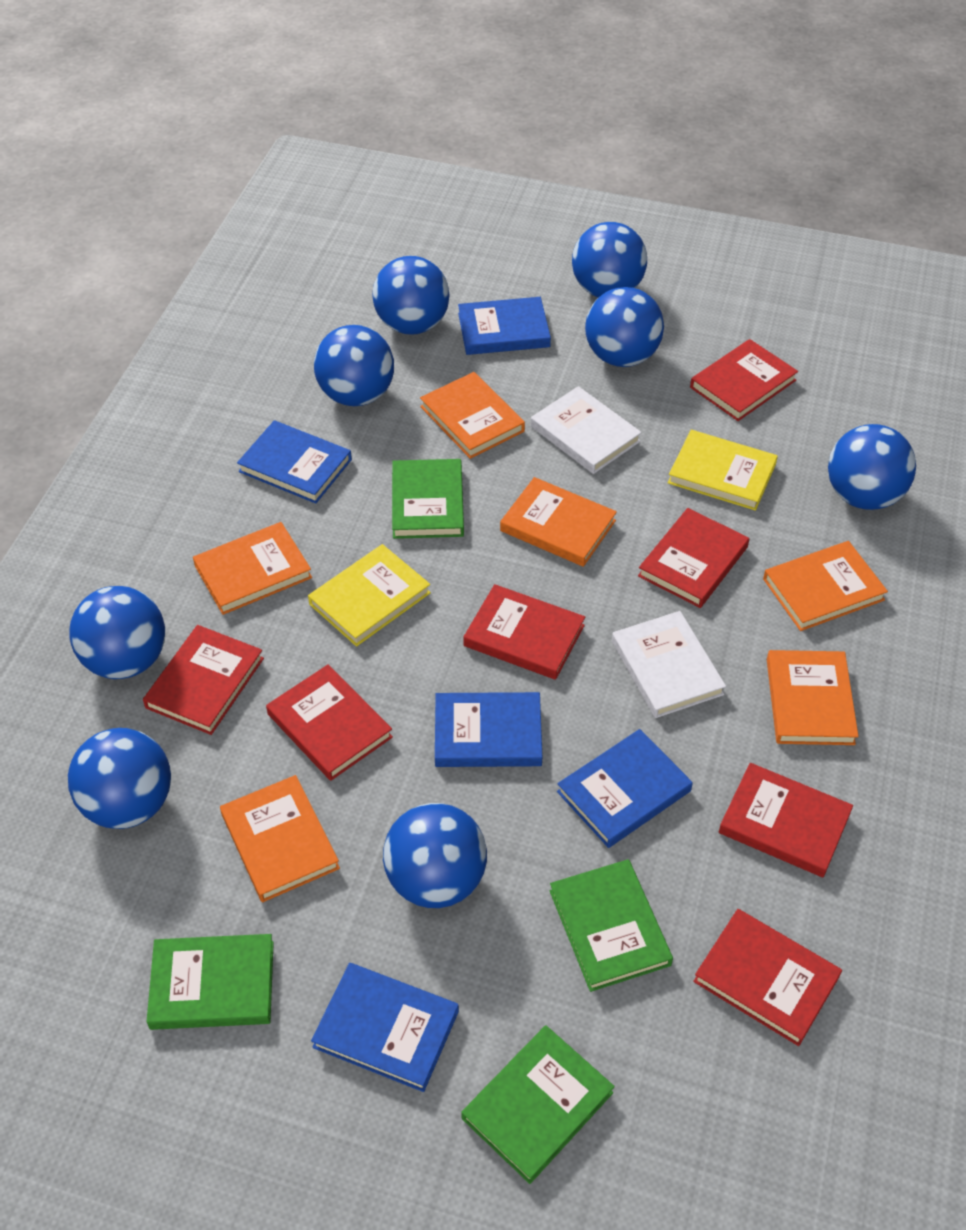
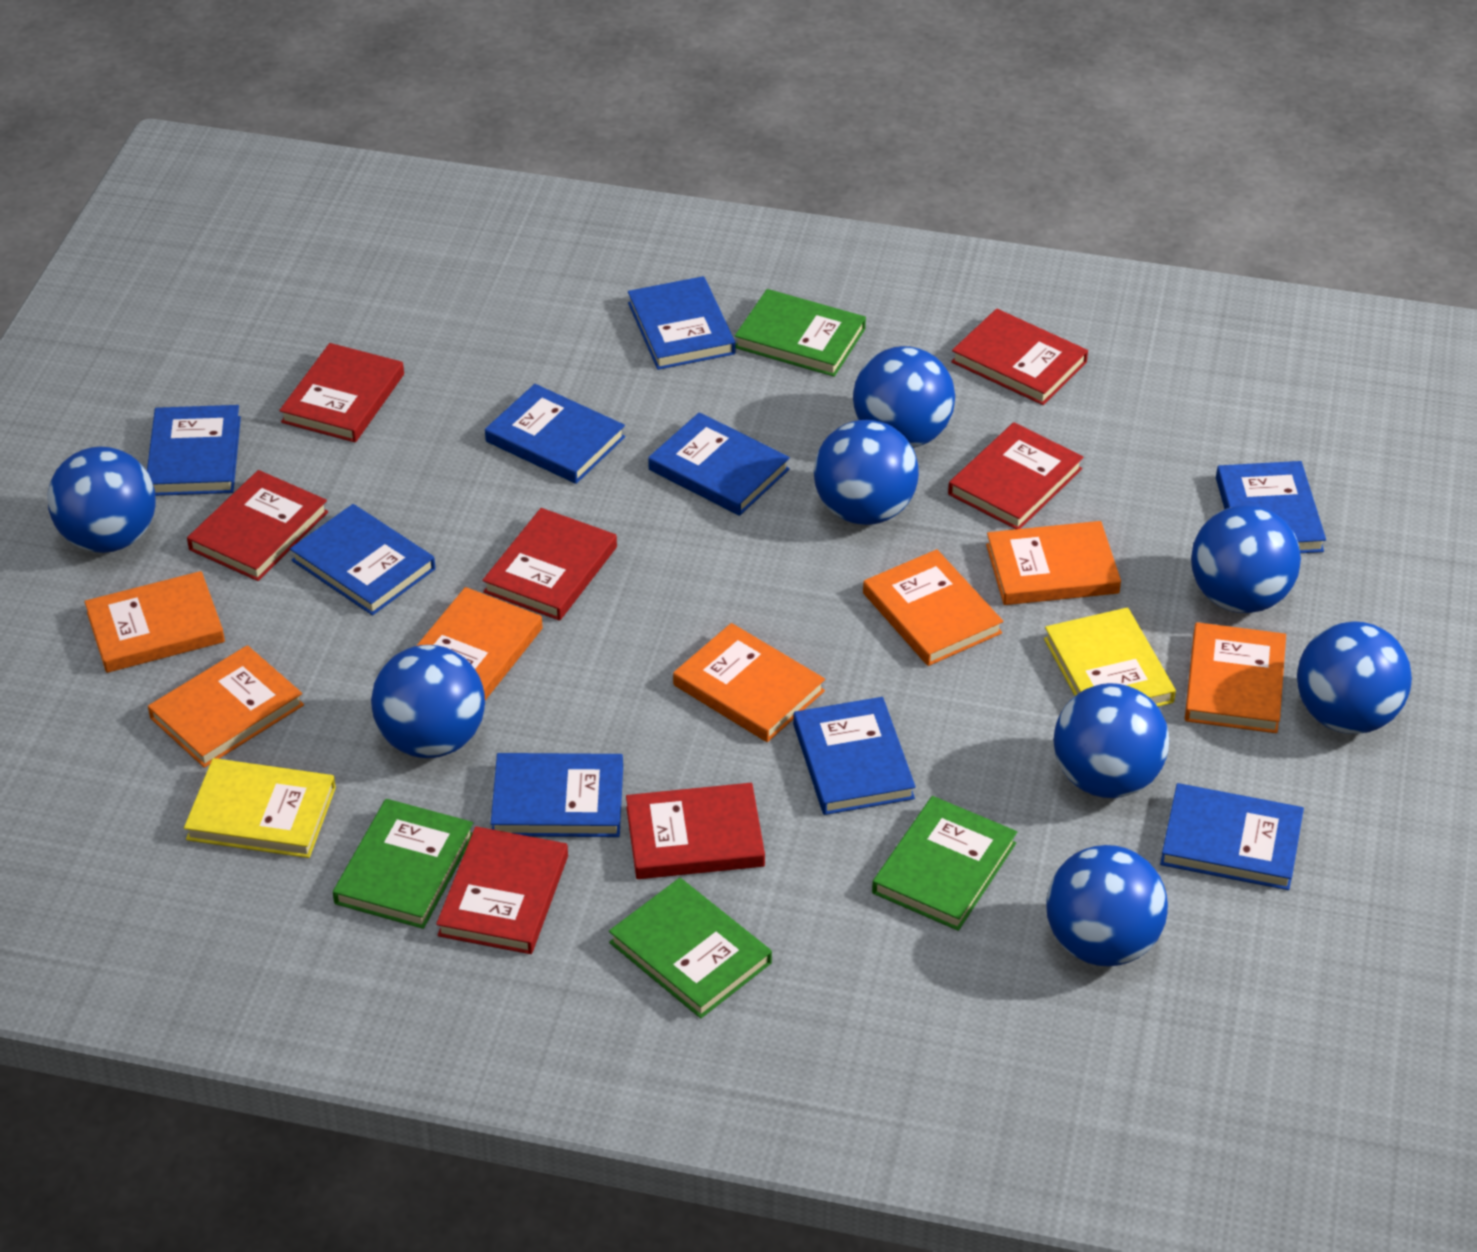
blue book: 5 -> 9
orange book: 6 -> 7
white book: 2 -> 0

